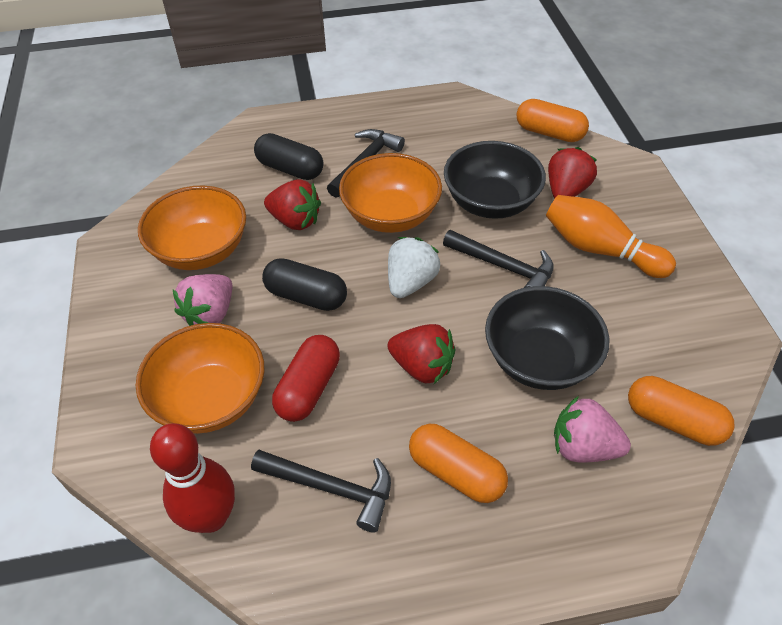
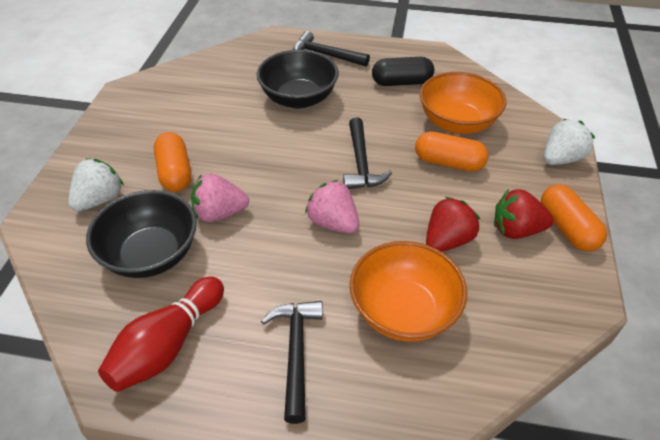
black capsule: 2 -> 1
orange bowl: 3 -> 2
orange bowling pin: 1 -> 0
red capsule: 1 -> 0
red strawberry: 3 -> 2
white strawberry: 1 -> 2

